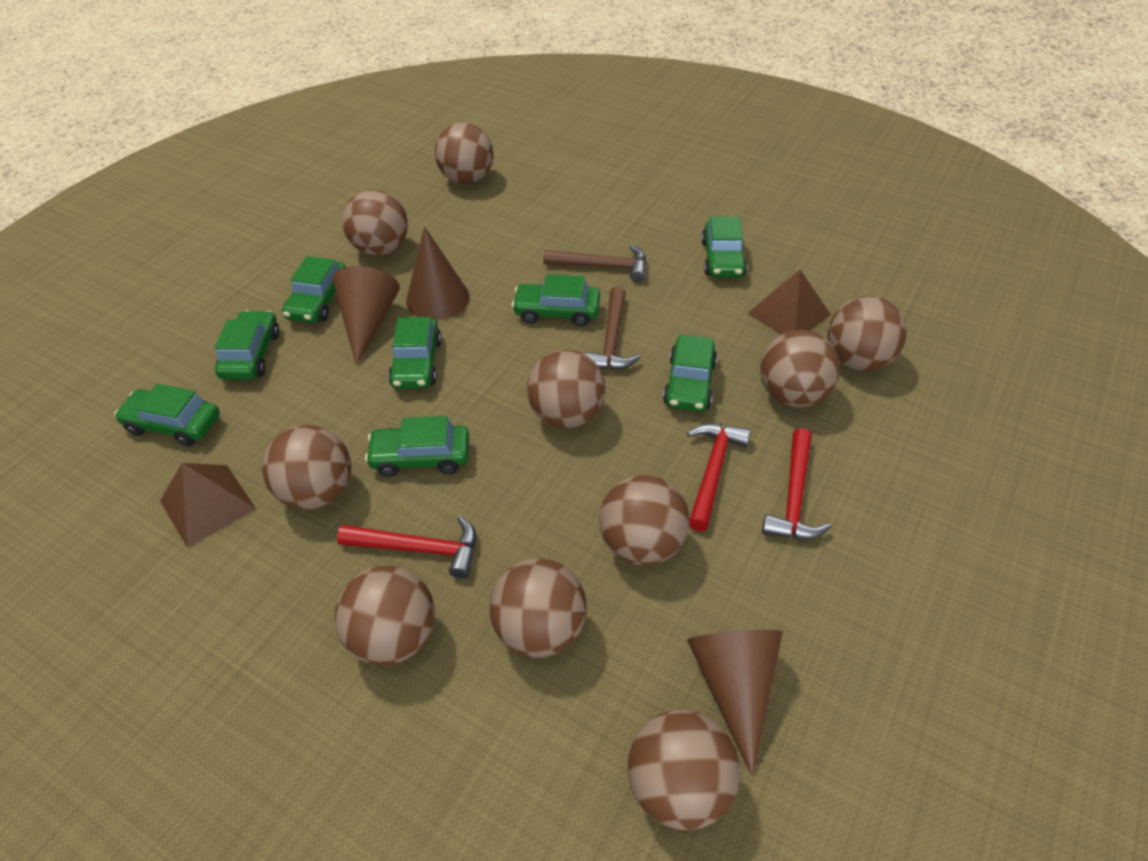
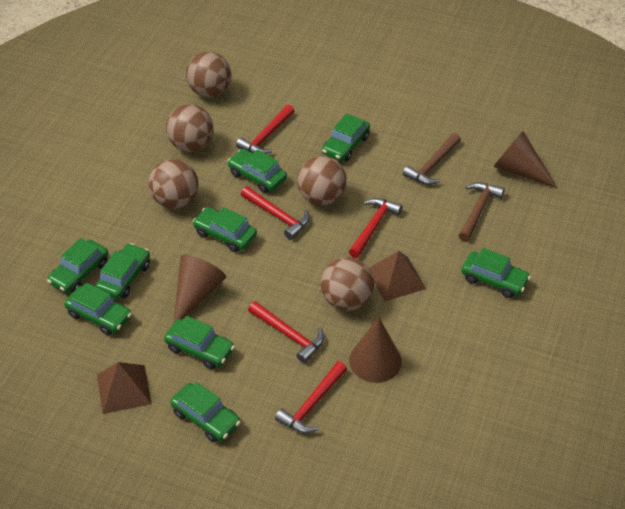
brown ball: 10 -> 5
green car: 8 -> 9
red hammer: 3 -> 5

